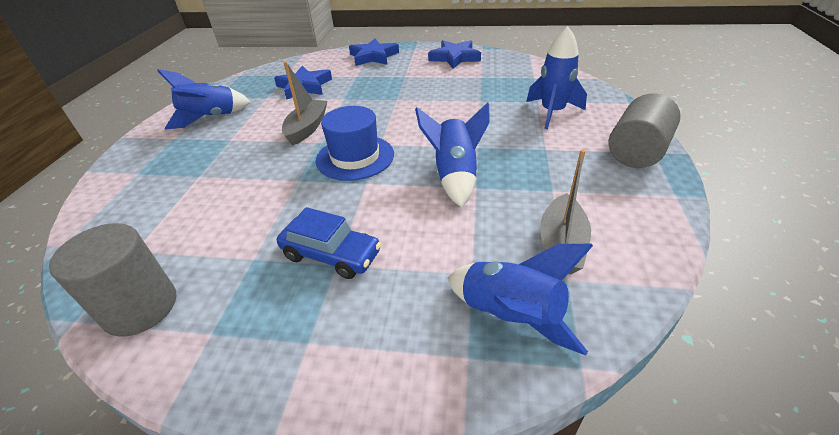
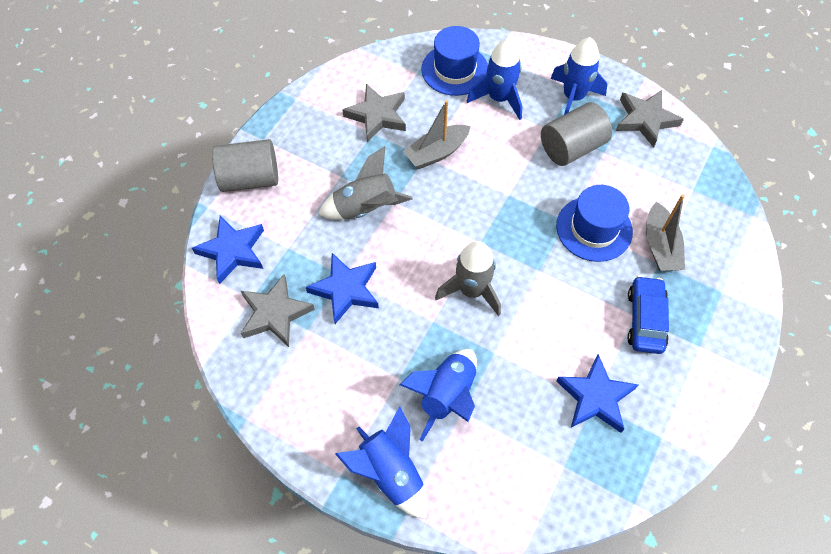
blue hat: 1 -> 2
grey rocket: 0 -> 2
grey star: 0 -> 3

